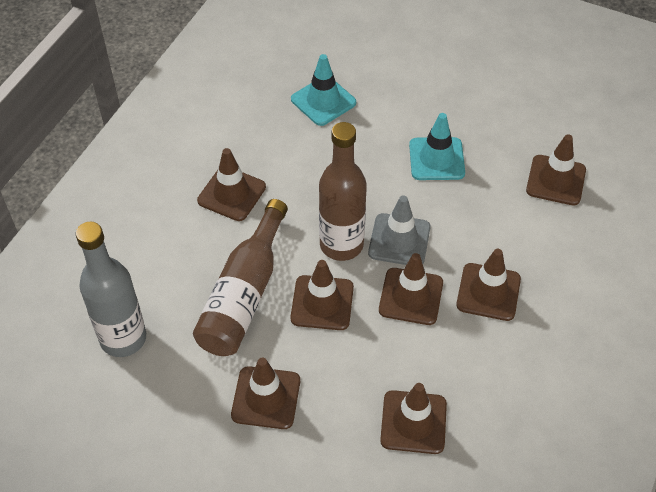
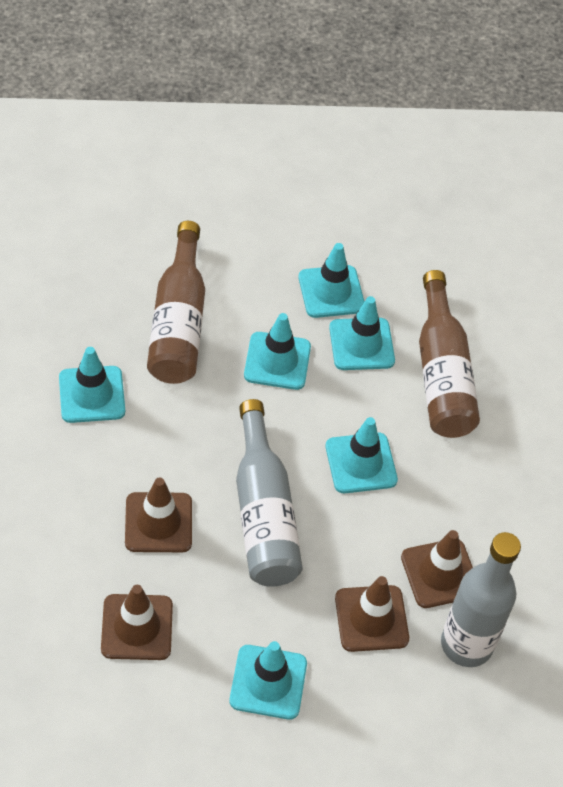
brown traffic cone: 7 -> 4
grey bottle: 1 -> 2
grey traffic cone: 1 -> 0
turquoise traffic cone: 2 -> 6

